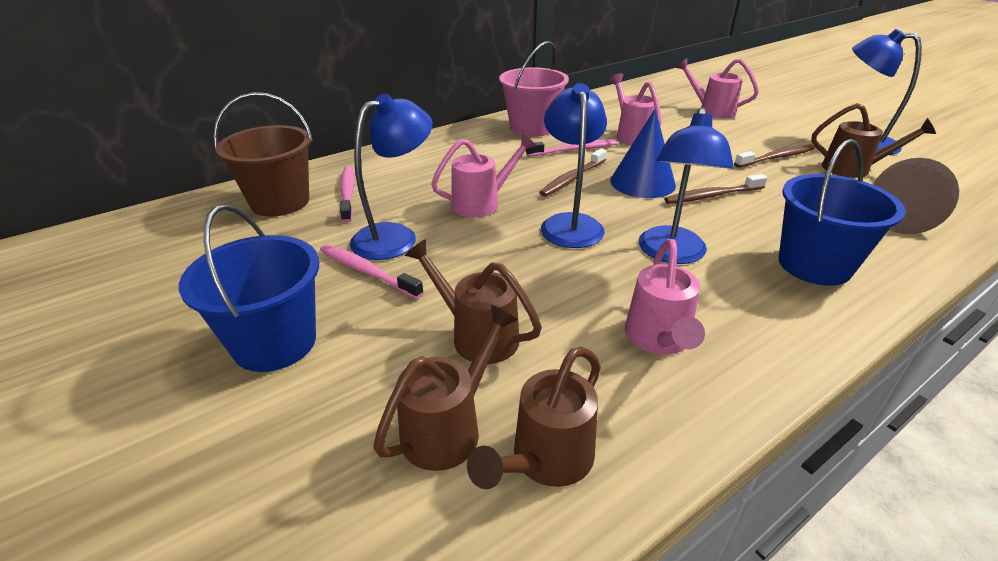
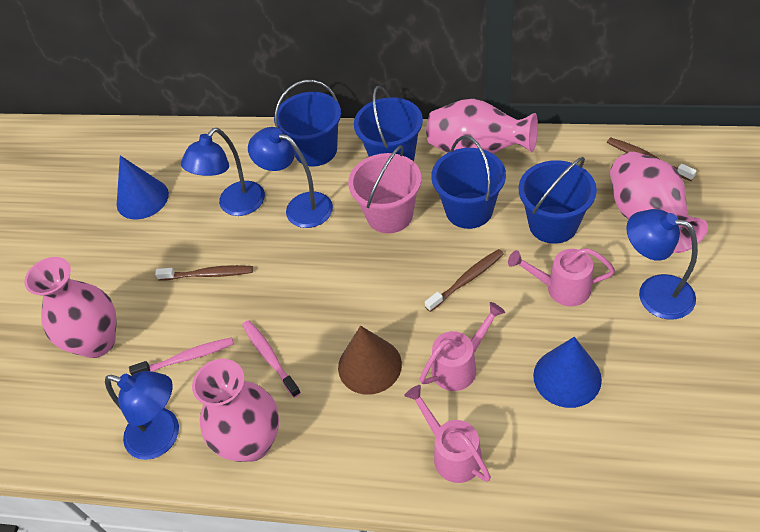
blue bucket: 2 -> 4
blue cone: 1 -> 2
brown bucket: 1 -> 0
brown watering can: 4 -> 0
pink toothbrush: 3 -> 2
pink vase: 0 -> 4
pink watering can: 4 -> 3

